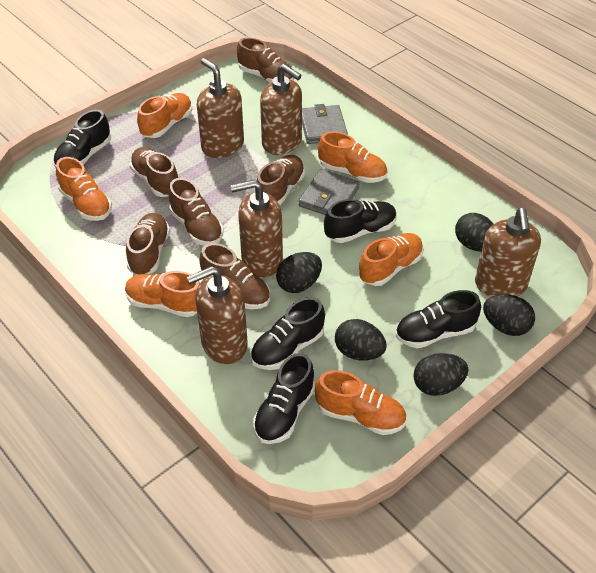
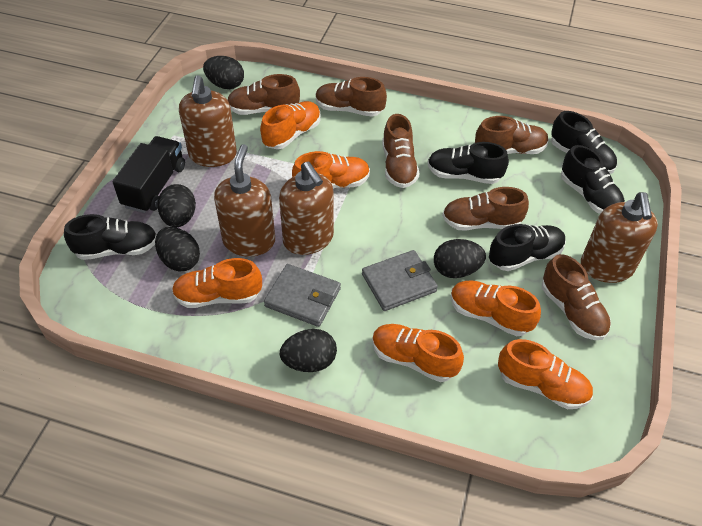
black truck: 0 -> 1
brown soap dispenser: 5 -> 4

